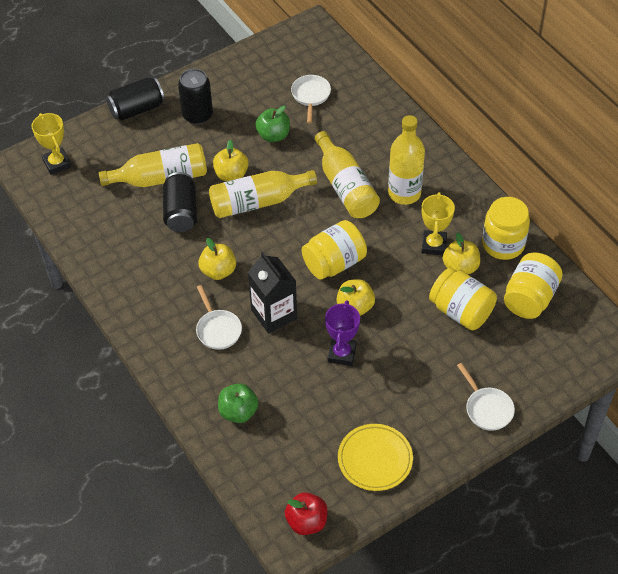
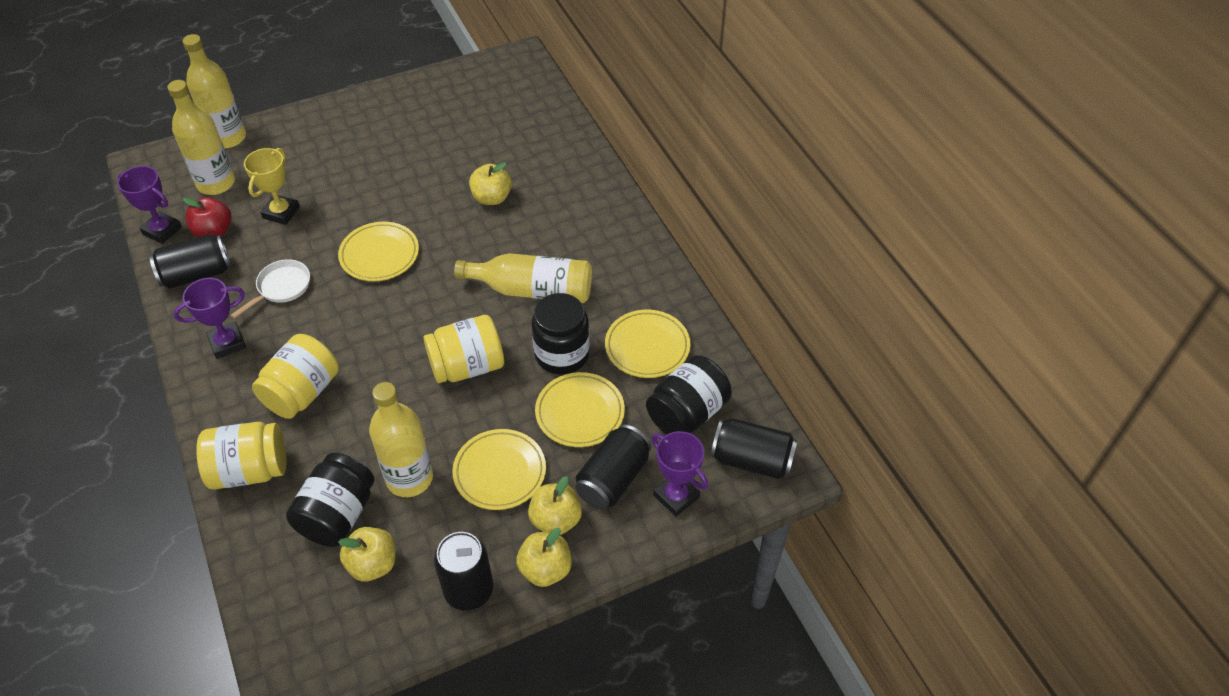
black can: 3 -> 4
black carton: 1 -> 0
black jar: 0 -> 3
green apple: 2 -> 0
purple trophy: 1 -> 3
white pan: 3 -> 1
yellow jar: 4 -> 3
yellow plate: 1 -> 4
yellow trophy: 2 -> 1

